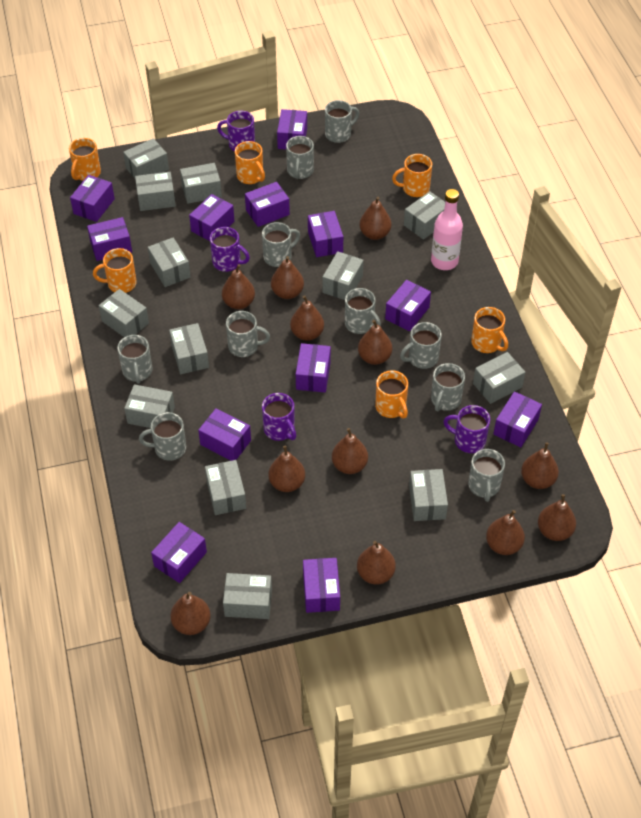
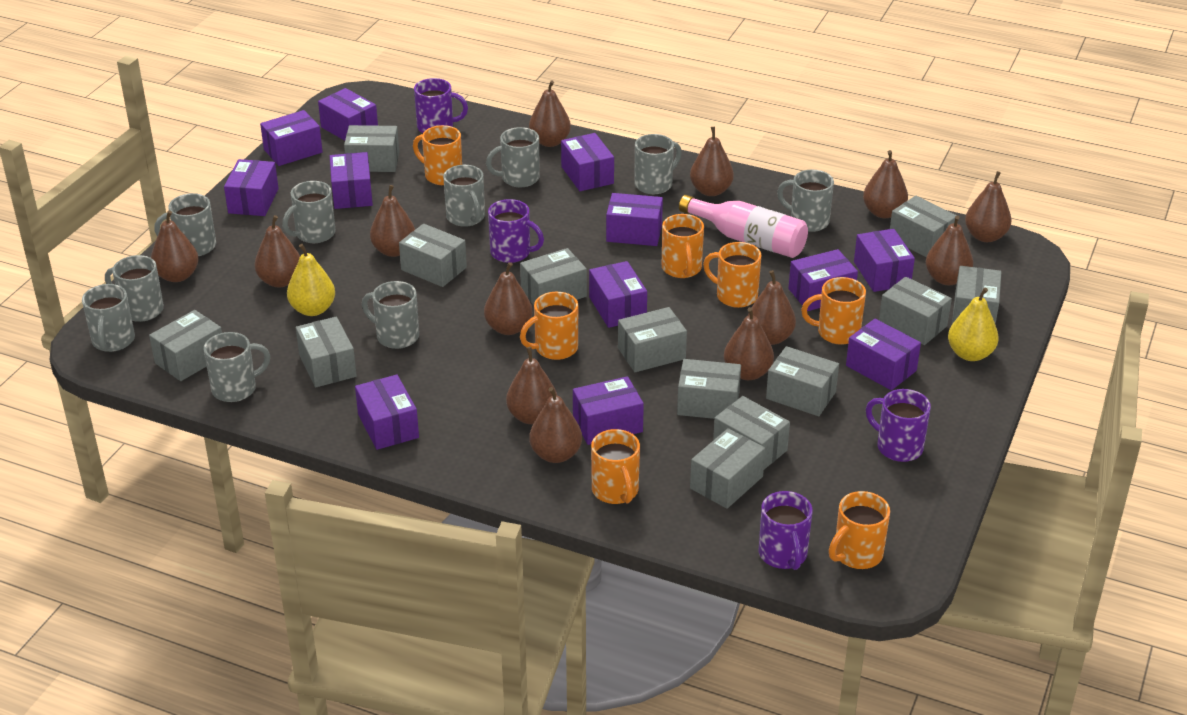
brown pear: 12 -> 13
orange mug: 6 -> 7
yellow pear: 0 -> 2

